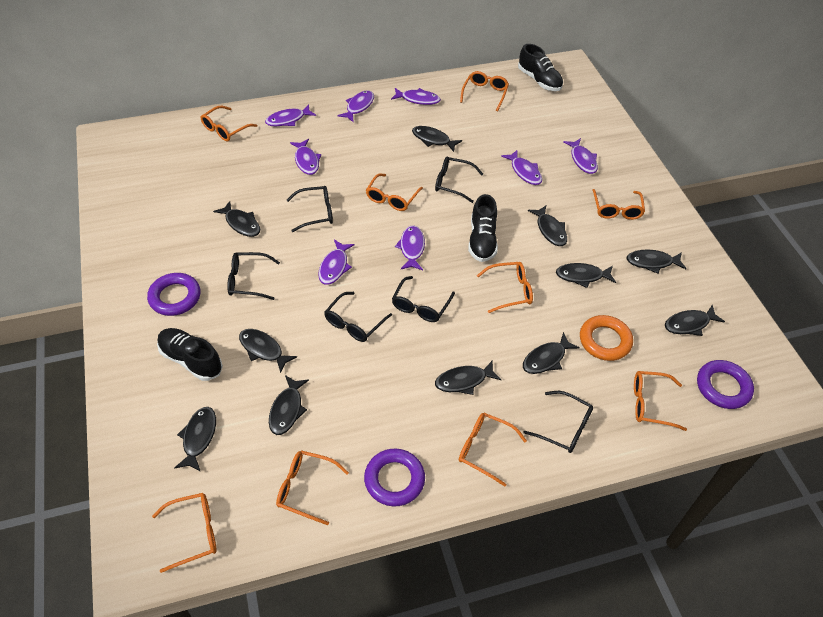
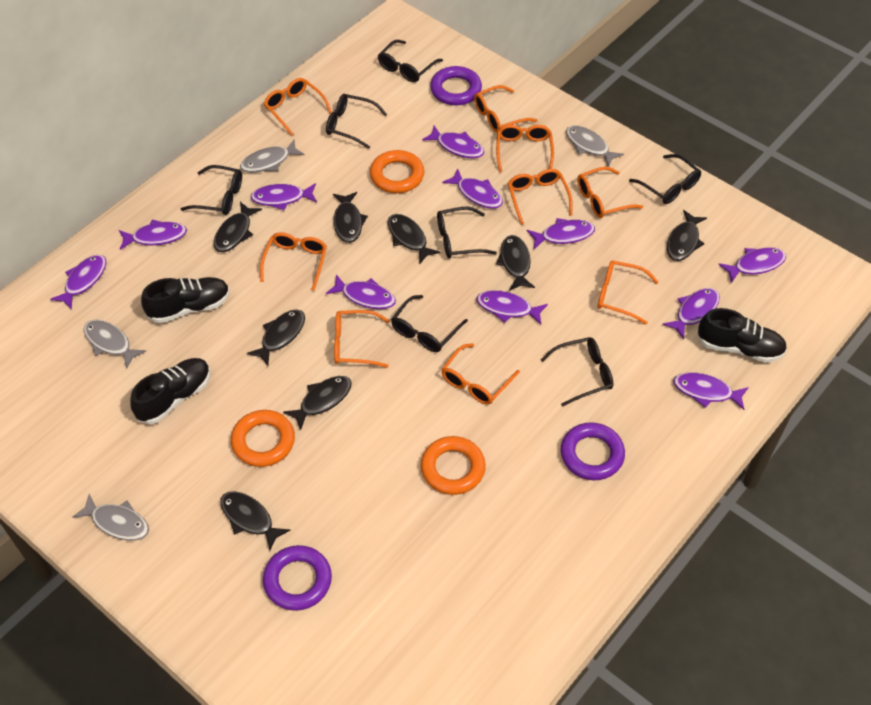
black fish: 11 -> 8
black glasses: 6 -> 7
grey fish: 0 -> 4
orange ring: 1 -> 3
purple fish: 8 -> 11

